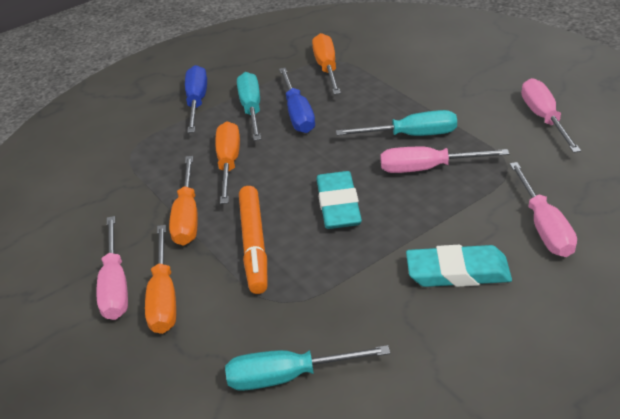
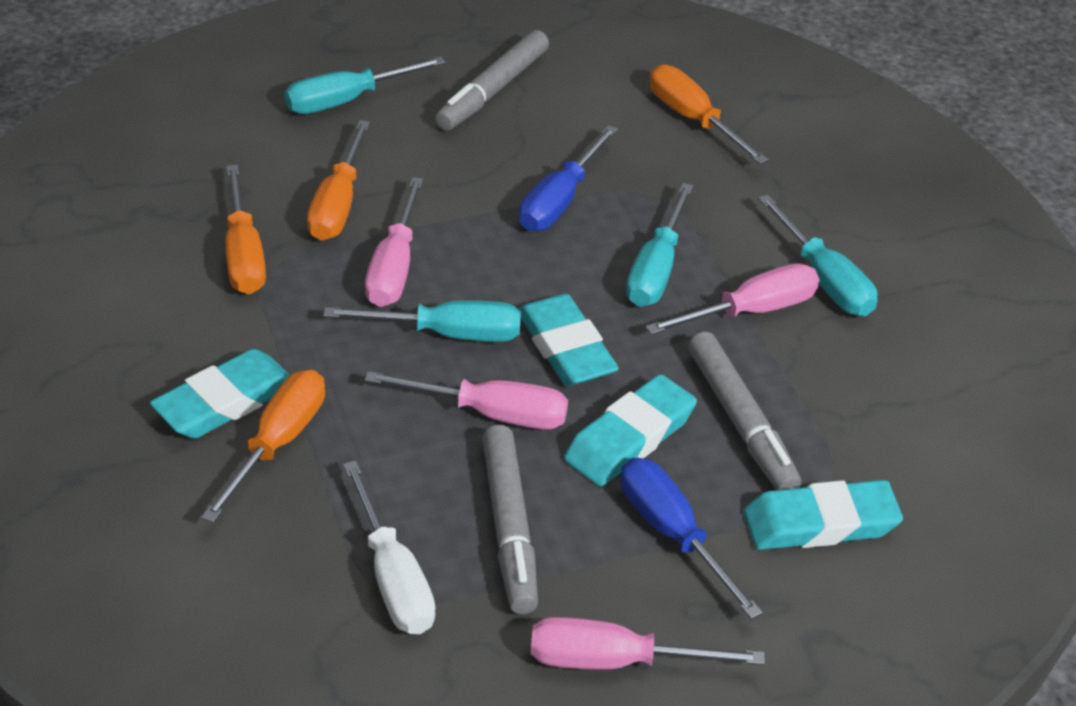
grey marker: 0 -> 3
orange marker: 1 -> 0
turquoise eraser: 2 -> 4
turquoise screwdriver: 3 -> 4
white screwdriver: 0 -> 1

